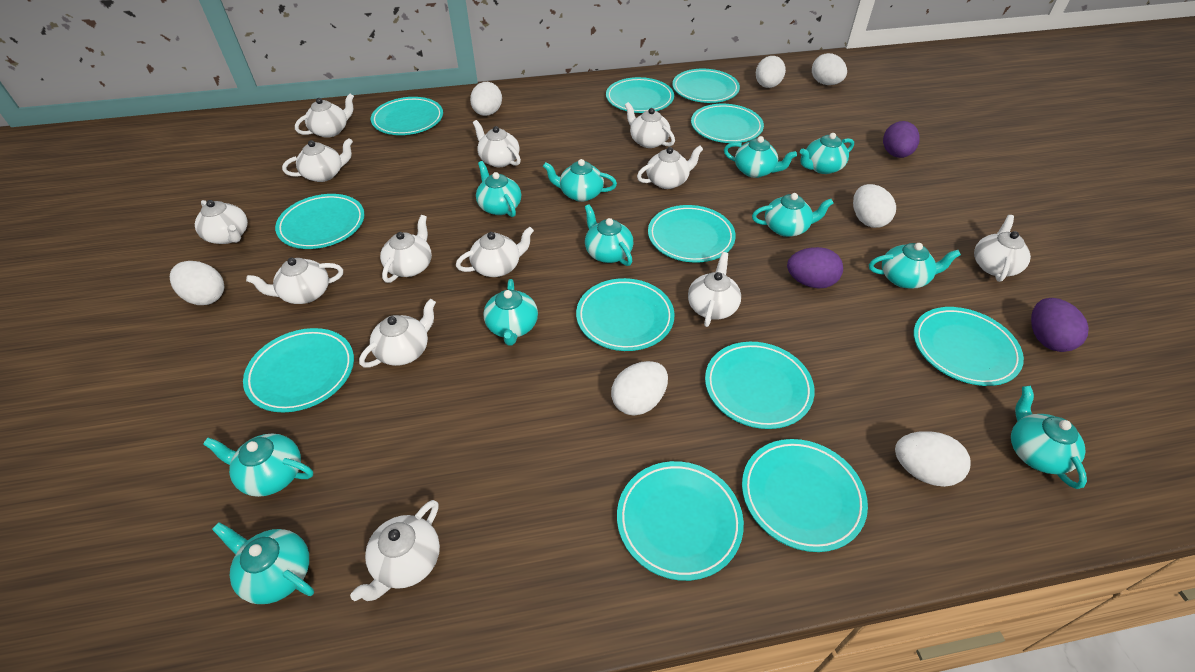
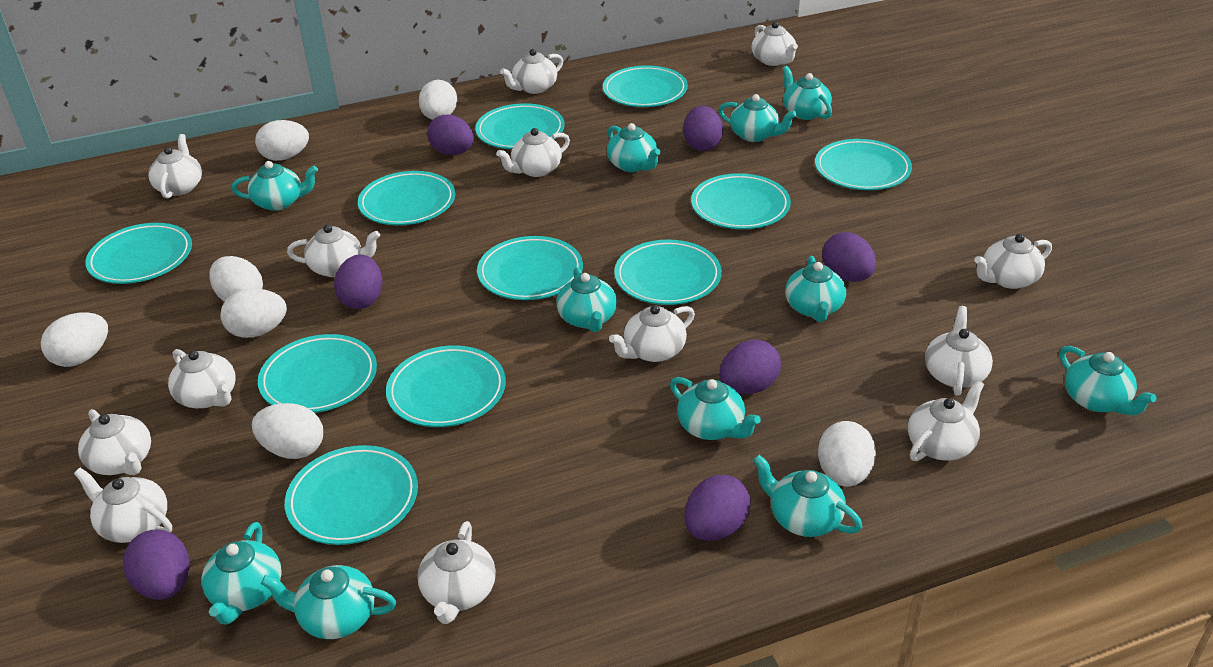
purple egg: 3 -> 7
turquoise plate: 12 -> 11

